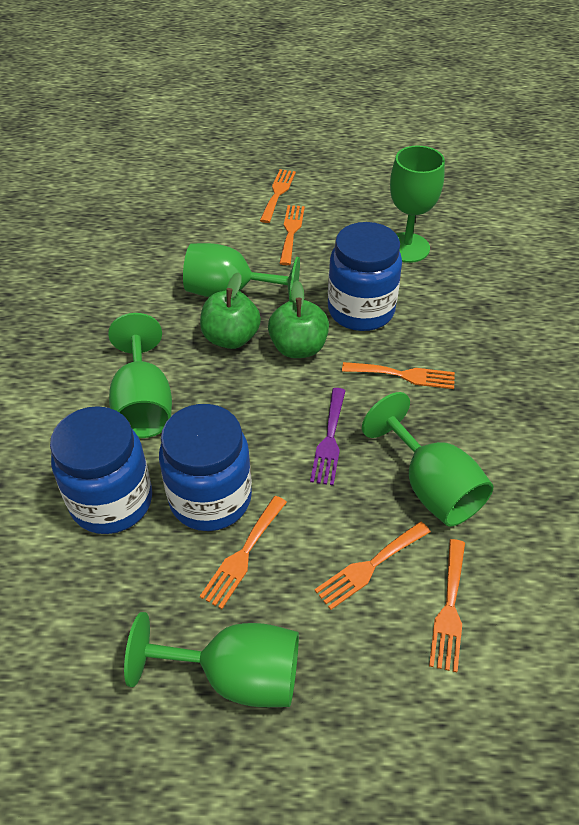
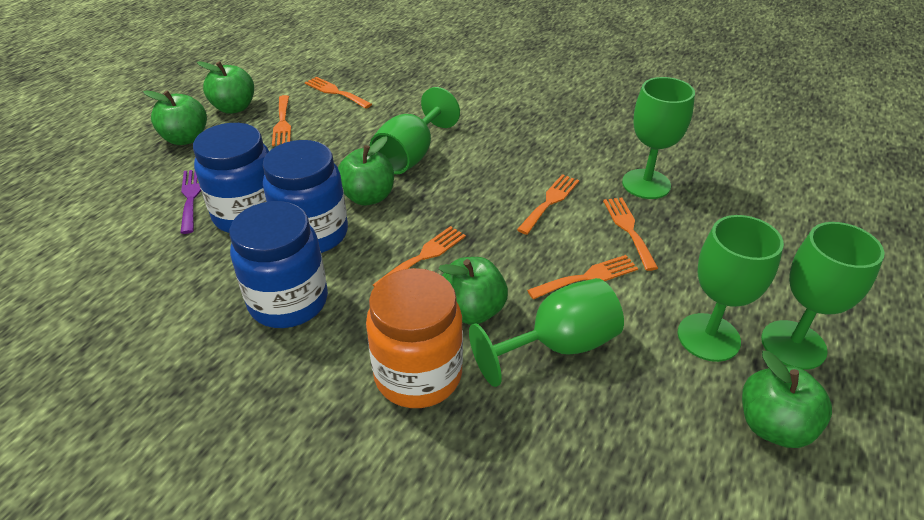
green apple: 2 -> 5
orange jar: 0 -> 1

